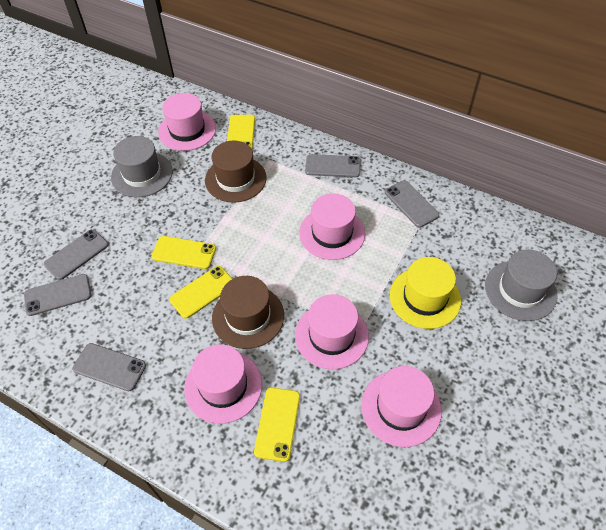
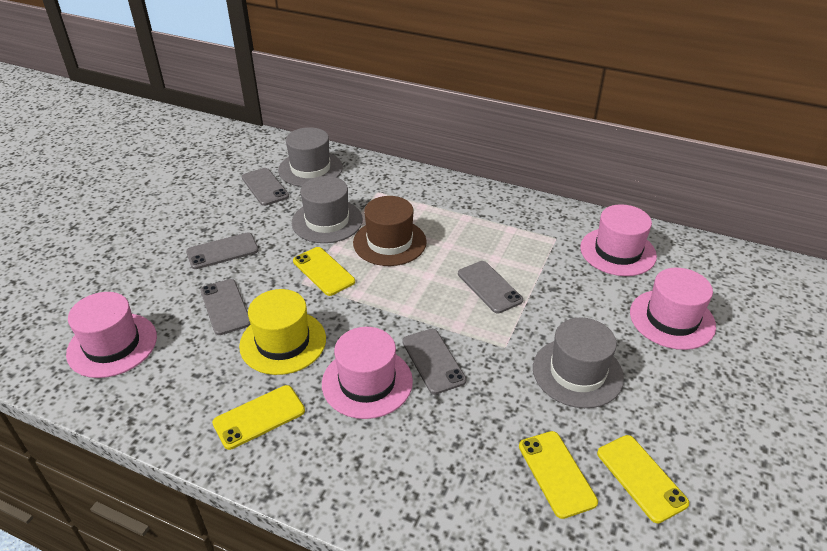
brown hat: 2 -> 1
grey hat: 2 -> 3
pink hat: 5 -> 4

